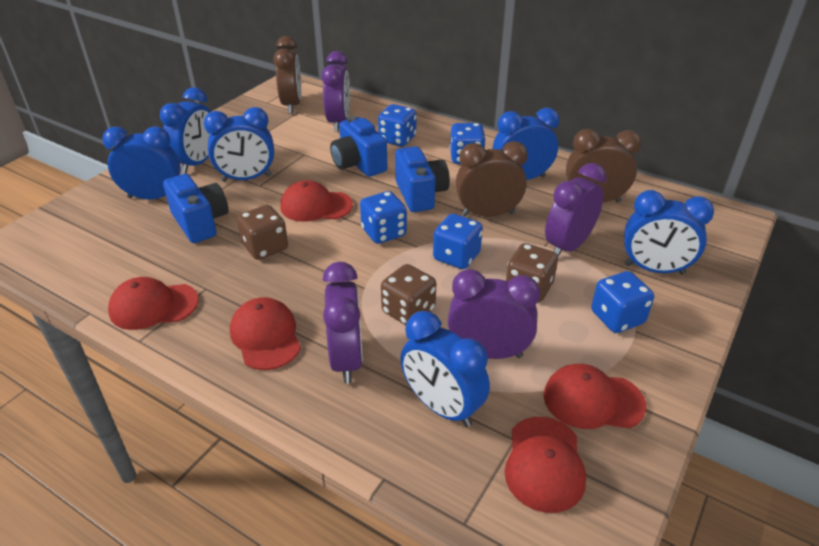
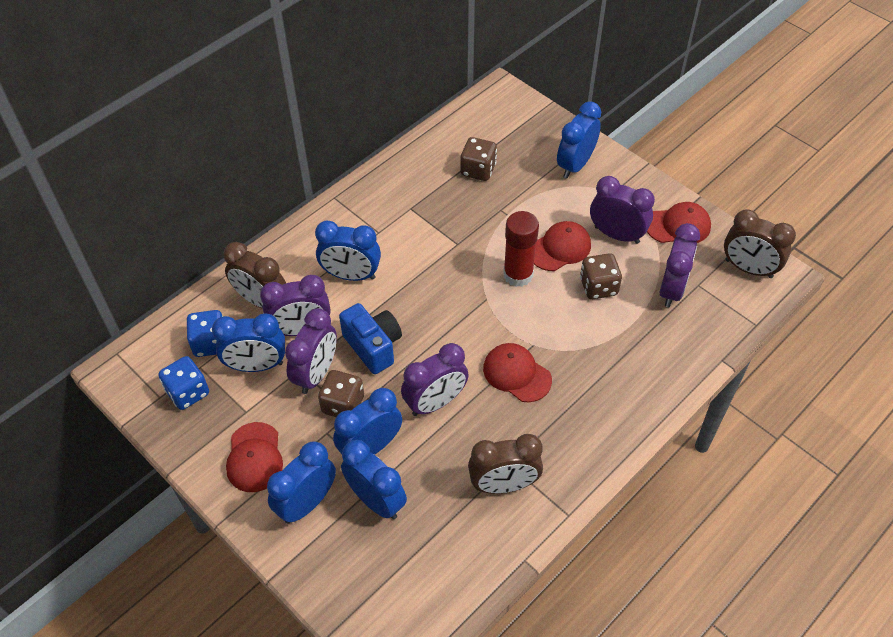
blue camera: 3 -> 1
blue dice: 5 -> 2
purple clock: 4 -> 5
red cap: 5 -> 4
red glue stick: 0 -> 1

